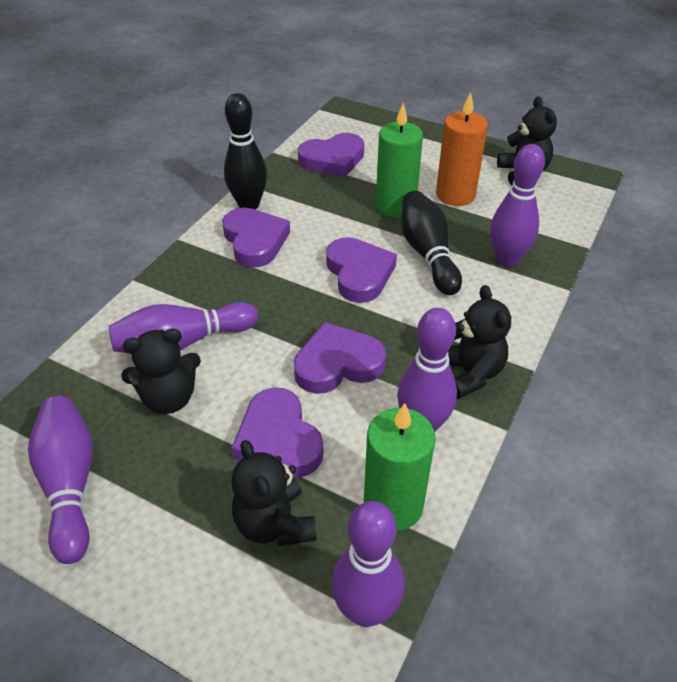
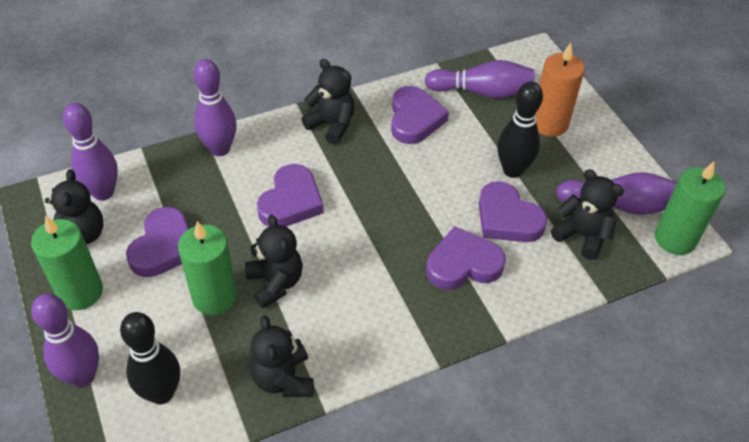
black teddy bear: 4 -> 5
green candle: 2 -> 3

